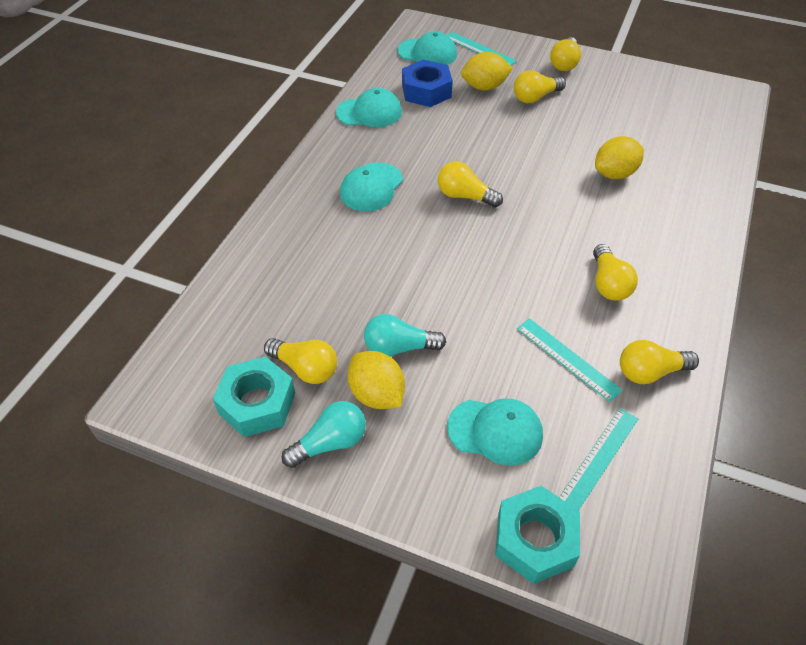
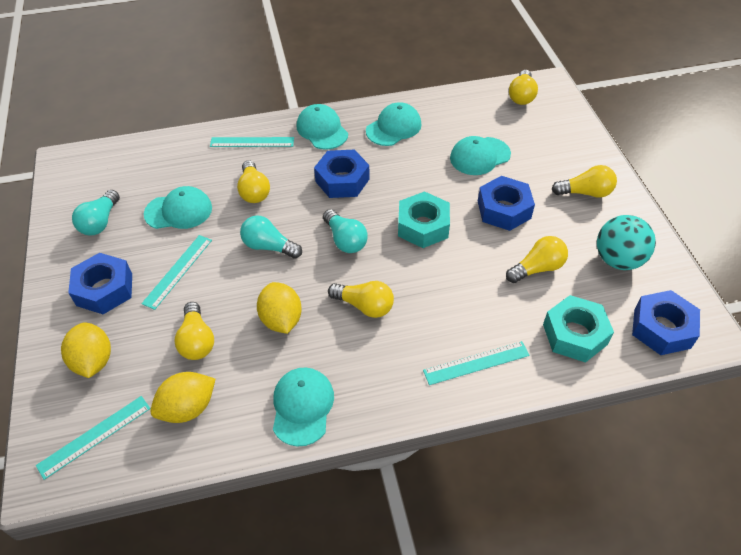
blue nut: 1 -> 4
turquoise ball: 0 -> 1
turquoise cap: 4 -> 5
turquoise light bulb: 2 -> 3
turquoise ruler: 3 -> 4

